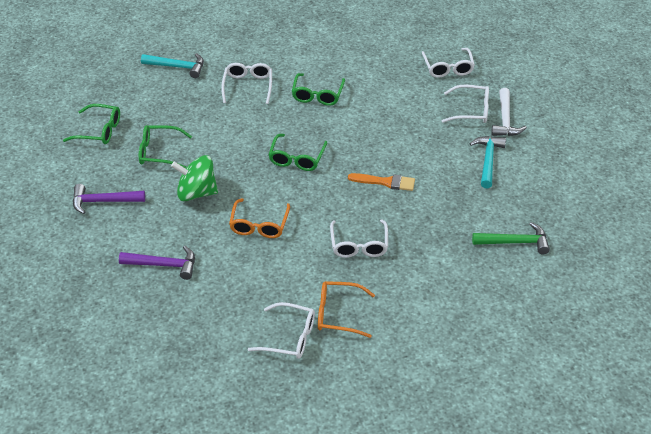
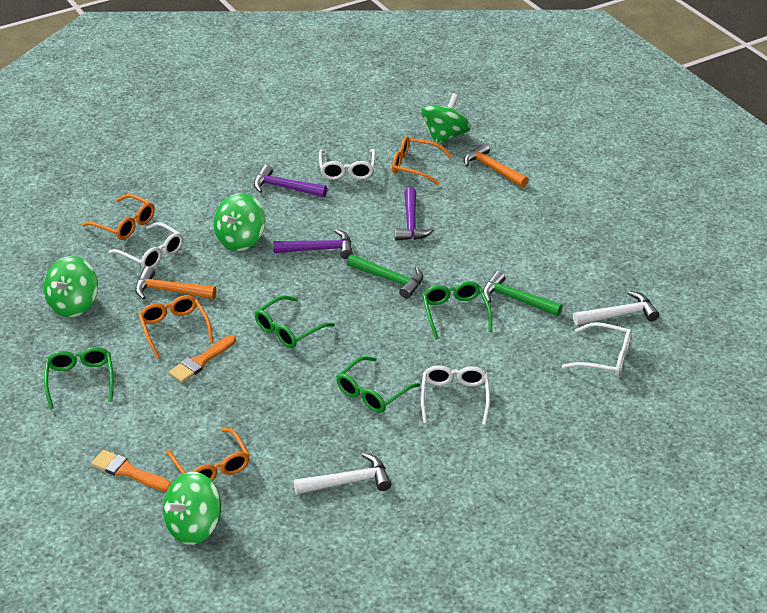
green hammer: 1 -> 2
green spinning top: 1 -> 4
orange brush: 1 -> 2
orange glasses: 2 -> 4
orange hammer: 0 -> 2
purple hammer: 2 -> 3
turquoise hammer: 2 -> 0
white glasses: 5 -> 4
white hammer: 1 -> 2

